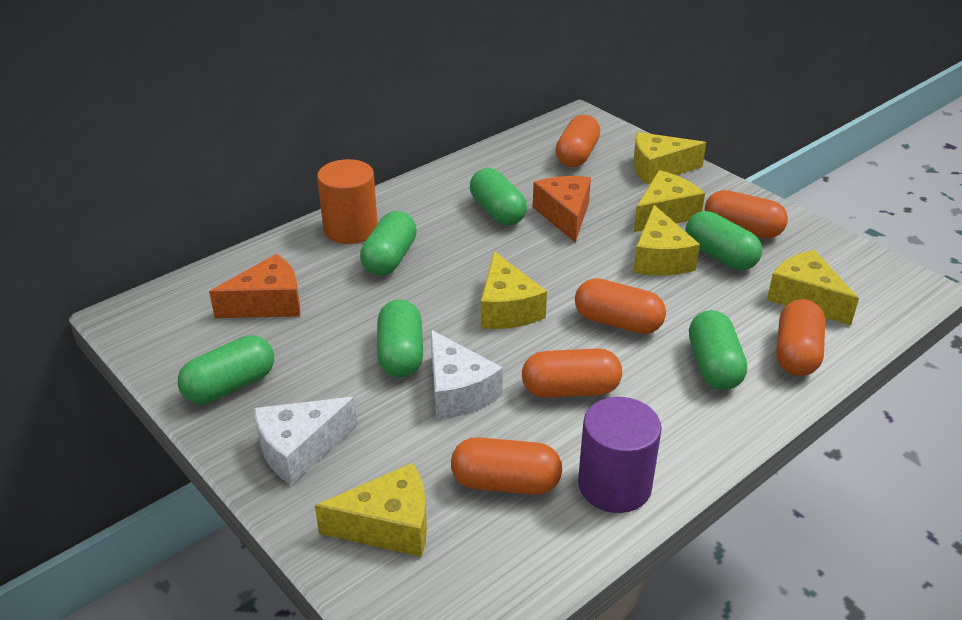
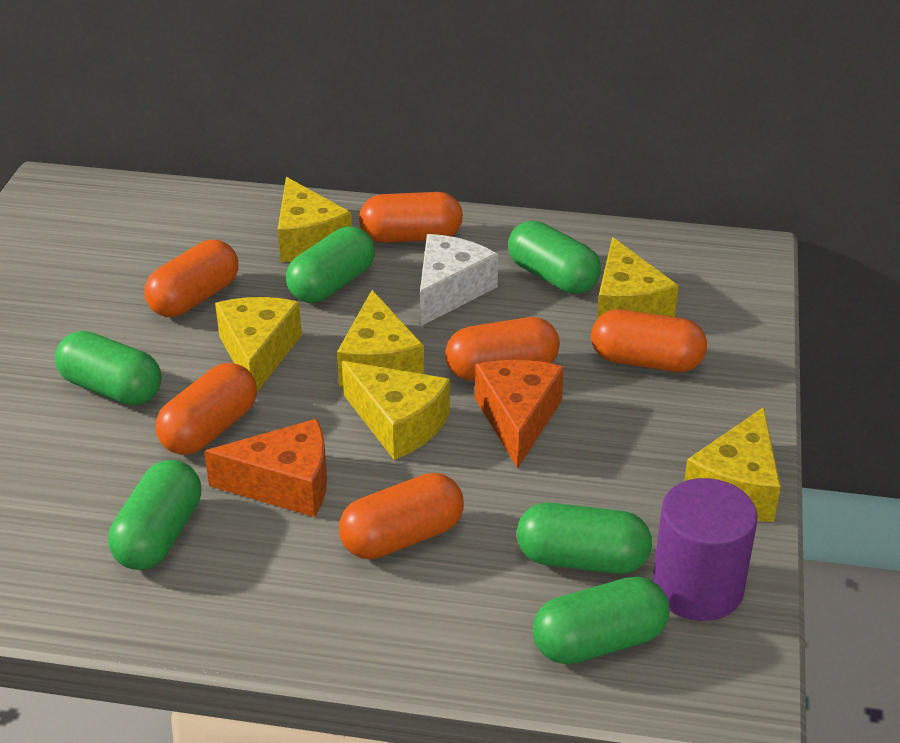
orange cylinder: 1 -> 0
white cheese: 2 -> 1

